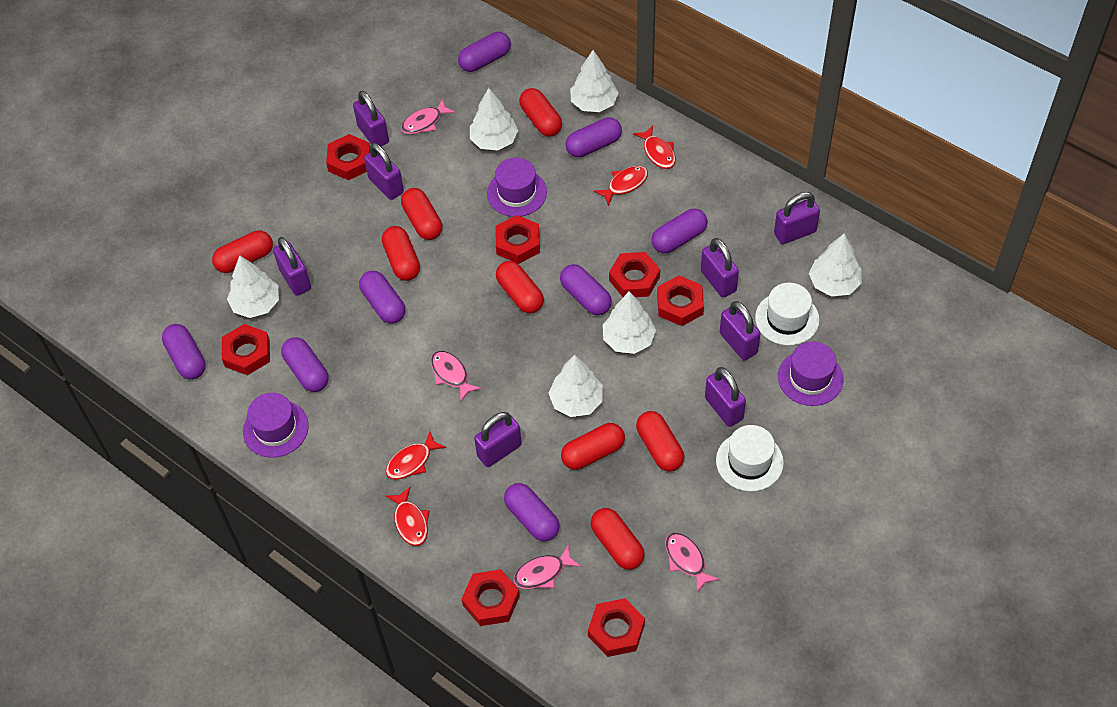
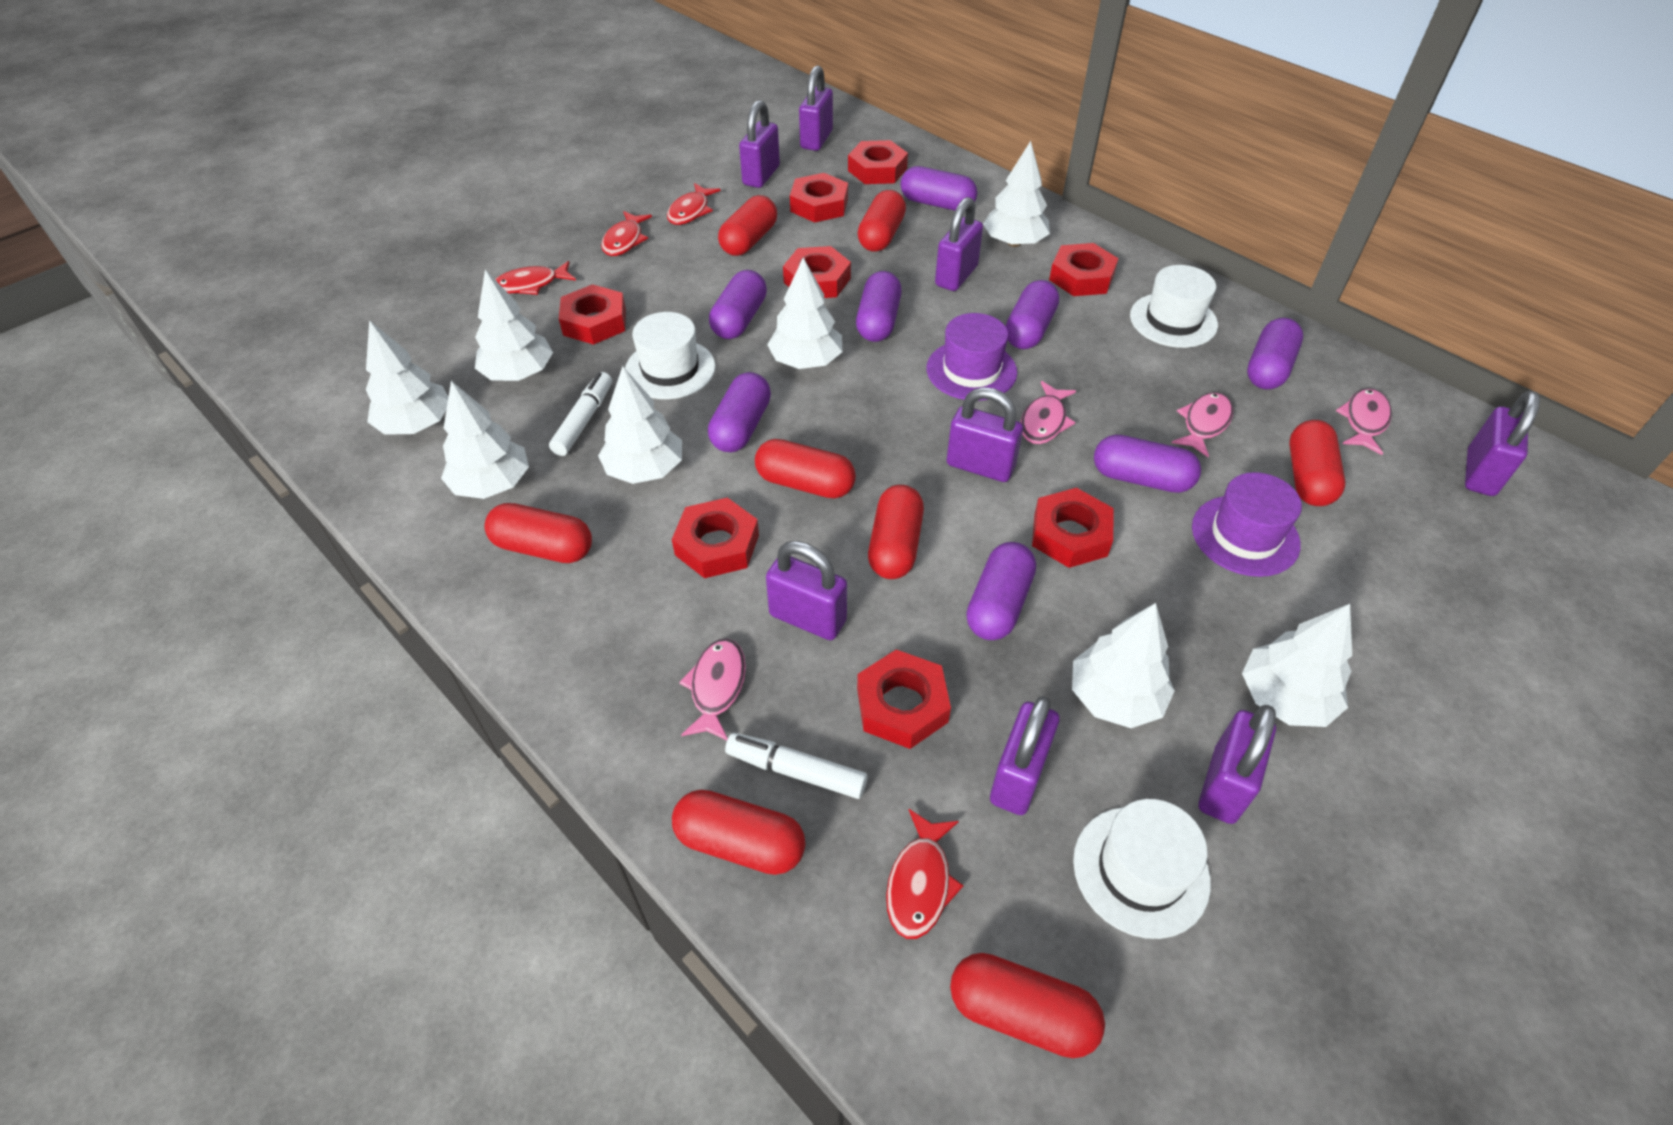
purple hat: 3 -> 2
red nut: 7 -> 8
white hat: 2 -> 3
white marker: 0 -> 2
white tree: 6 -> 8

